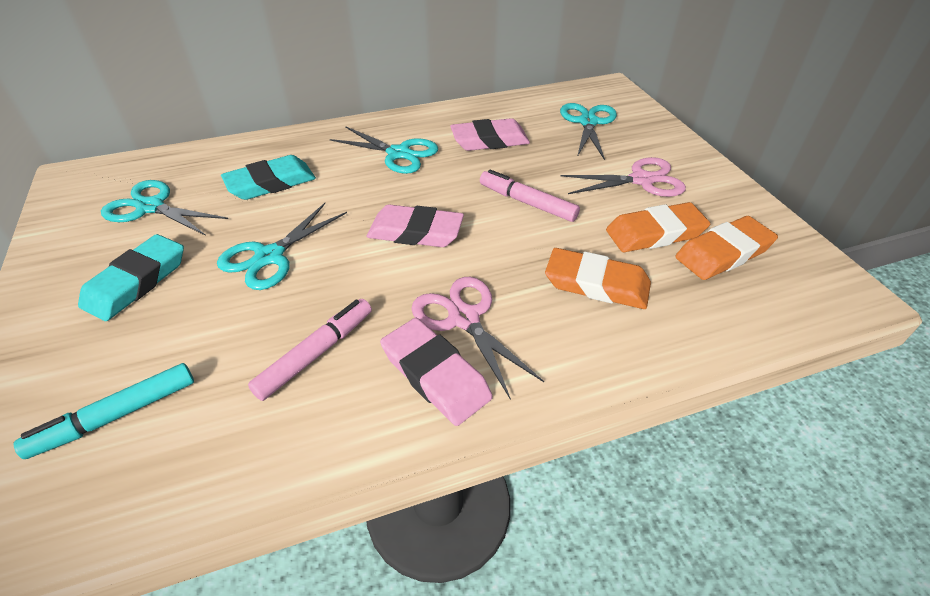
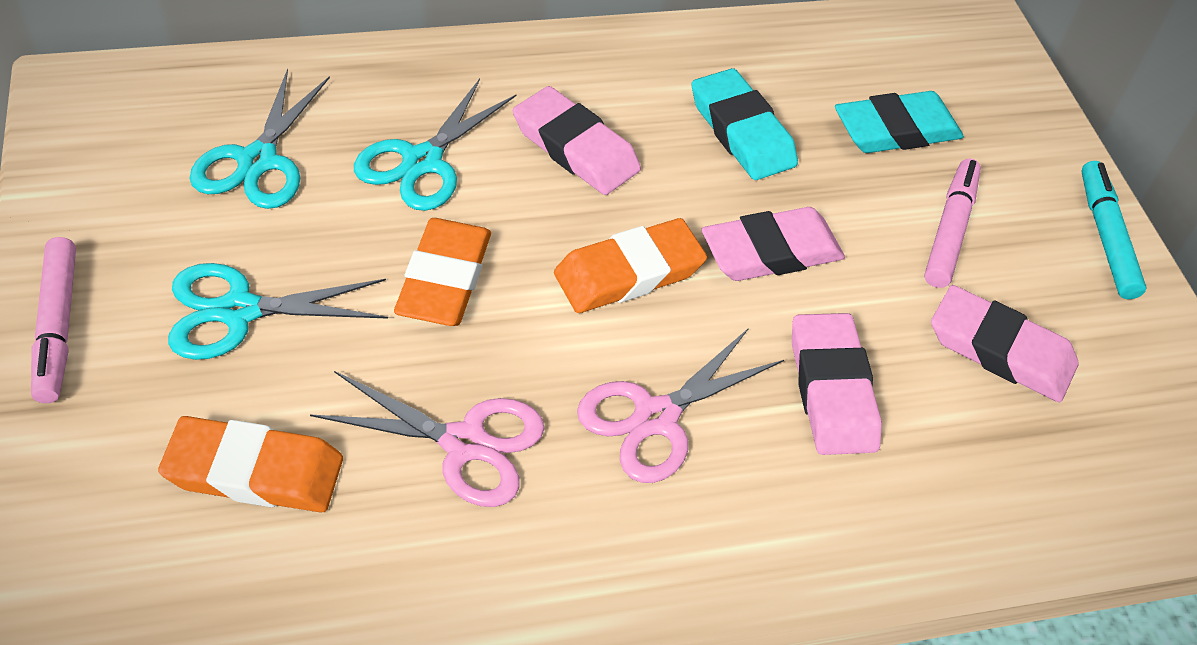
pink eraser: 3 -> 4
turquoise scissors: 4 -> 3

